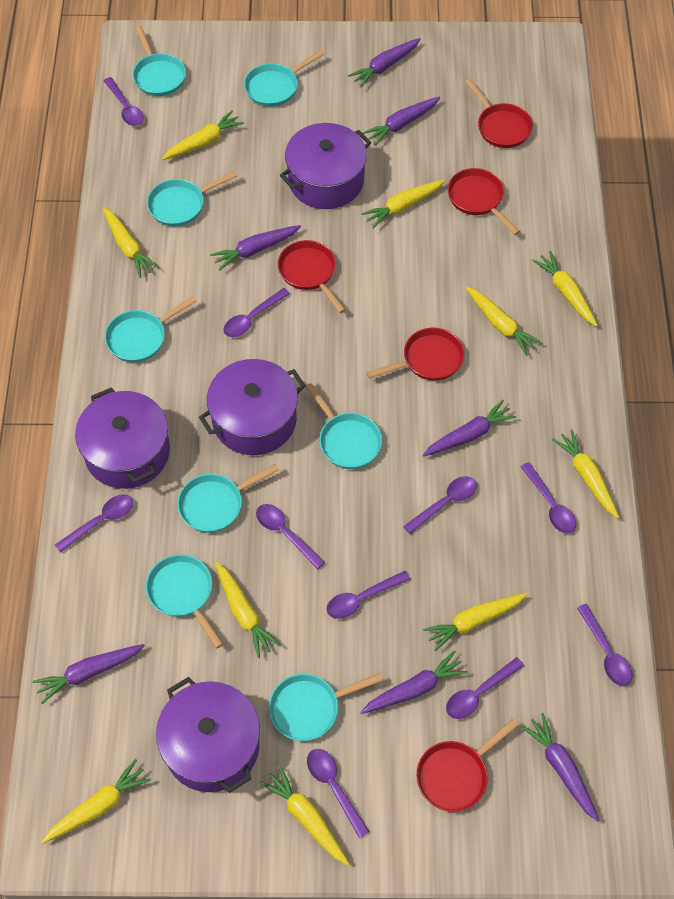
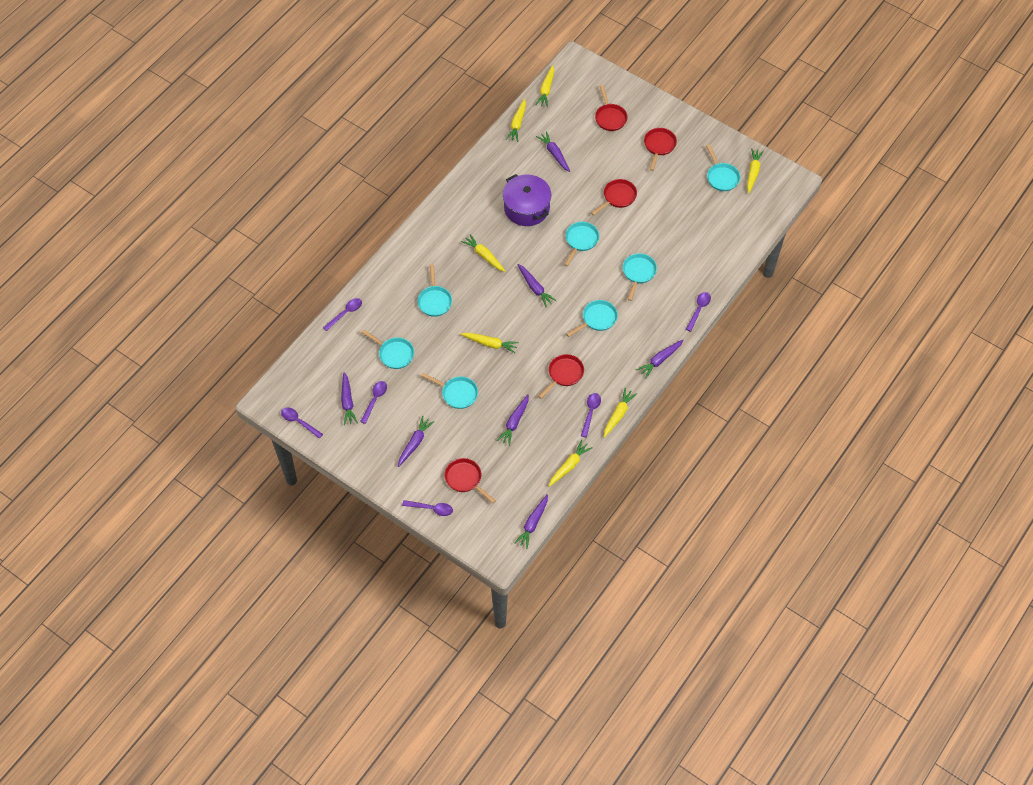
purple pot: 4 -> 1
purple spoon: 10 -> 6
turquoise pan: 8 -> 7
yellow carrot: 10 -> 7

